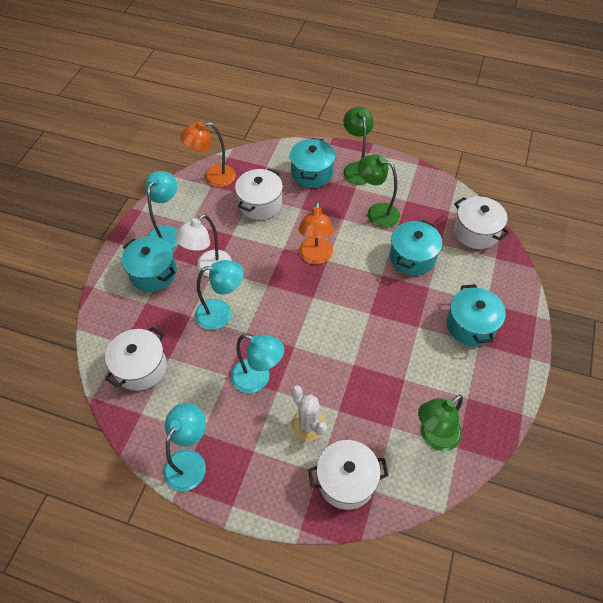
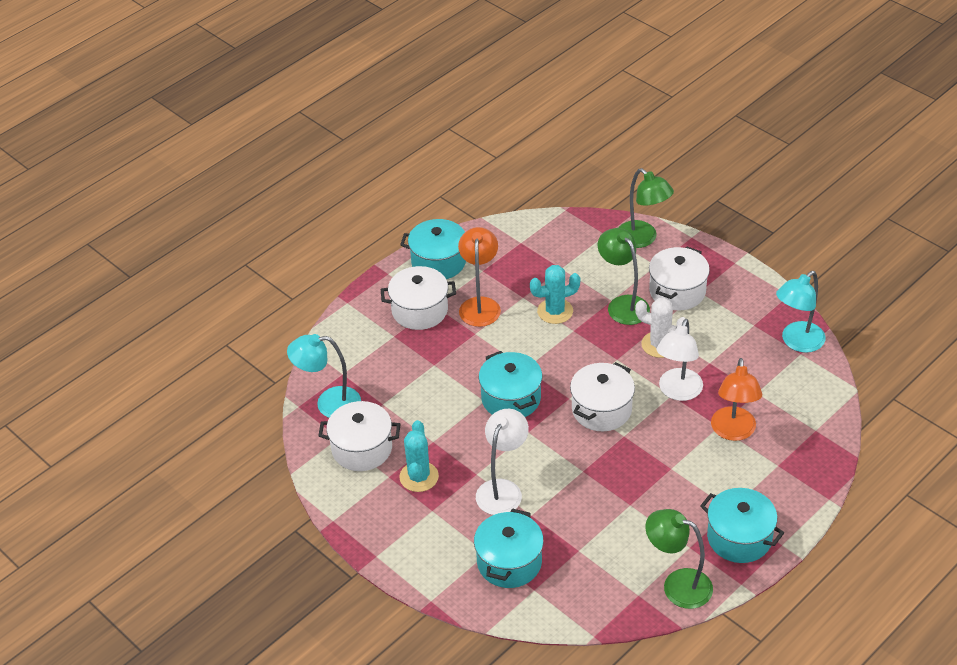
turquoise cactus: 0 -> 2
turquoise lamp: 4 -> 2
white lamp: 1 -> 2

